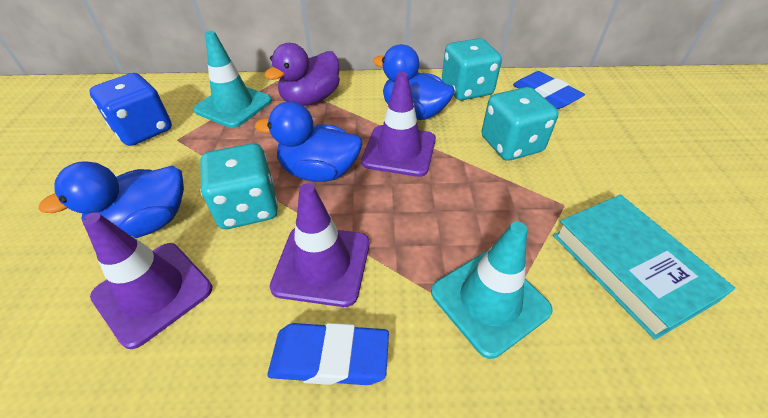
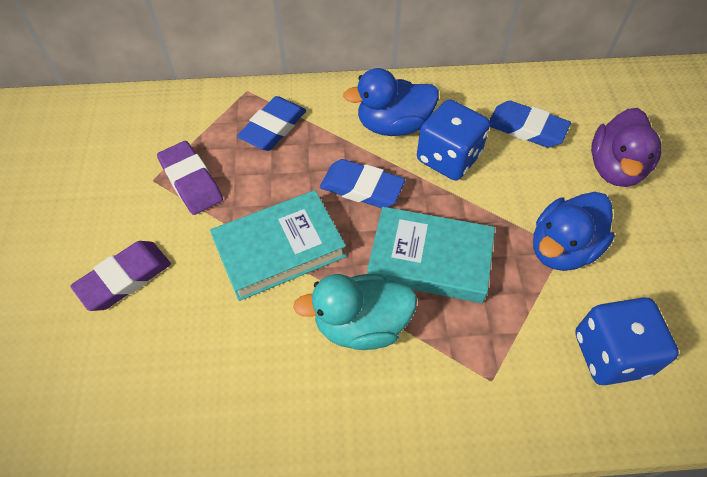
blue dice: 1 -> 2
blue duck: 3 -> 2
blue eraser: 2 -> 3
purple eraser: 0 -> 2
purple traffic cone: 3 -> 0
turquoise book: 1 -> 2
turquoise dice: 3 -> 0
turquoise duck: 0 -> 1
turquoise traffic cone: 2 -> 0

